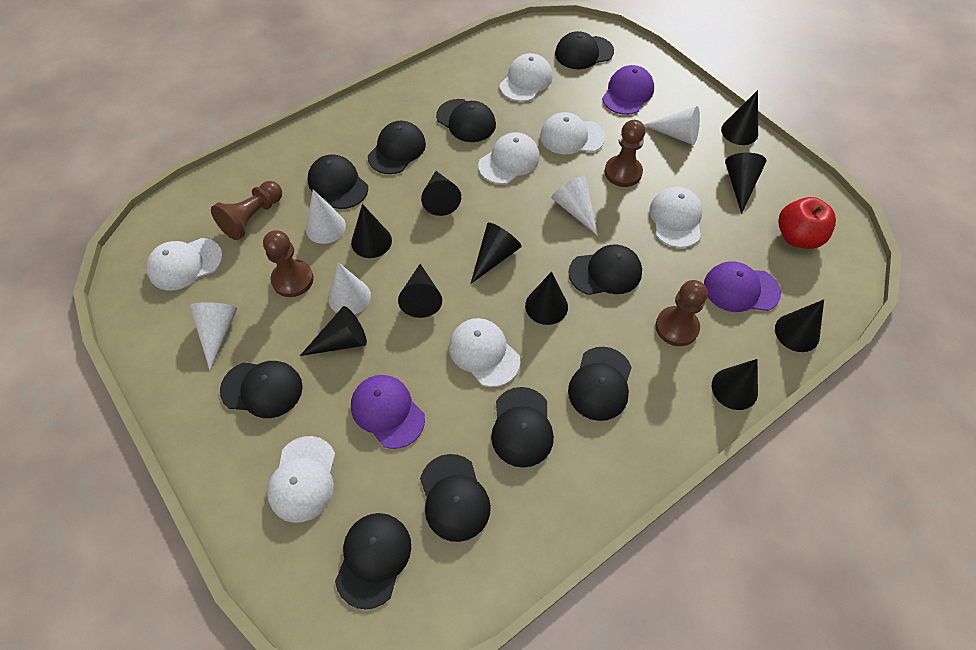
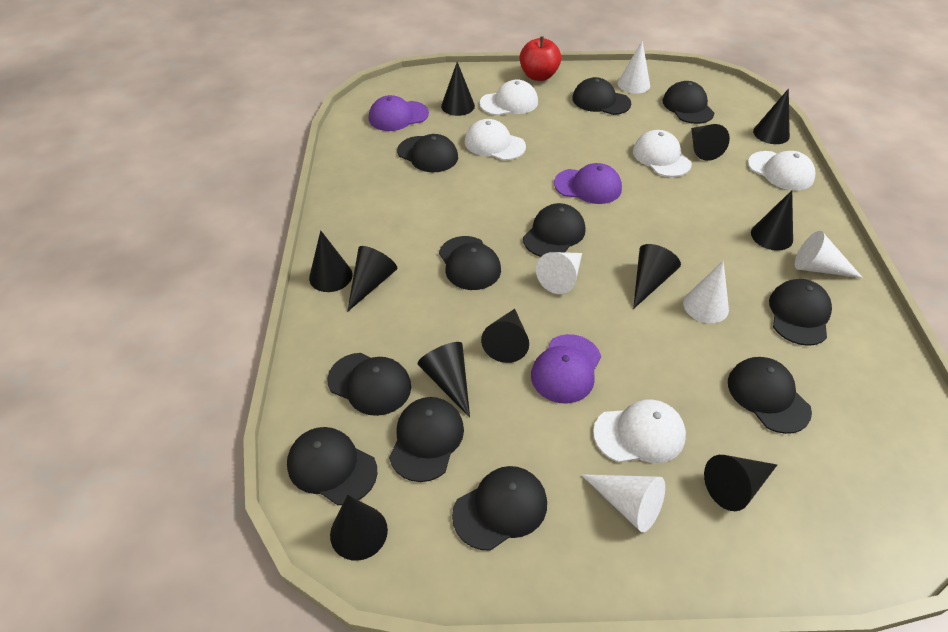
black cap: 10 -> 11
black cone: 10 -> 11
brown pawn: 4 -> 0
white cap: 7 -> 5

